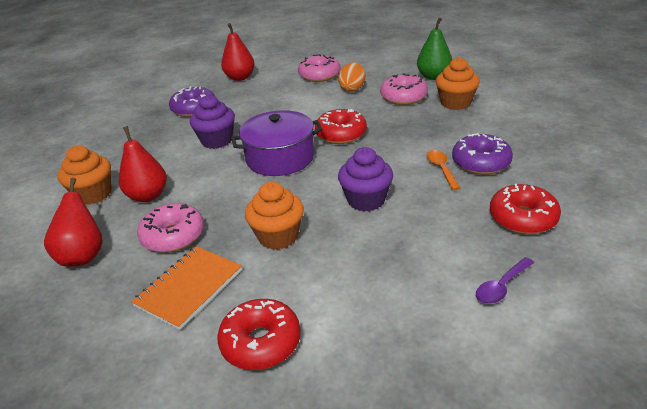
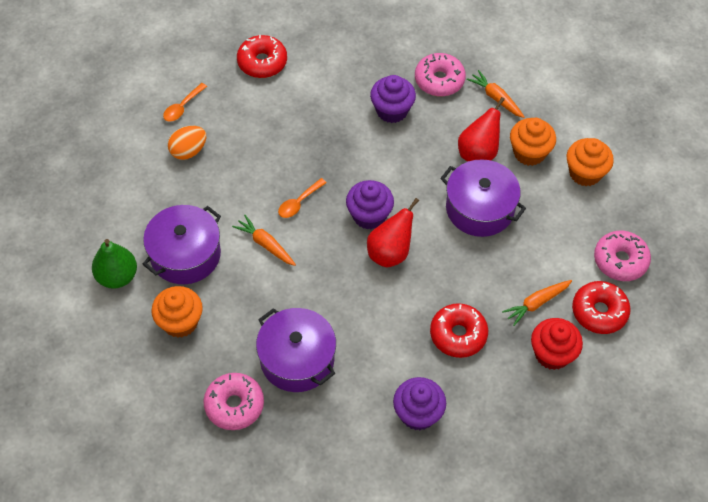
orange carrot: 0 -> 3
orange notebook: 1 -> 0
orange spoon: 1 -> 2
purple cupcake: 2 -> 3
purple donut: 2 -> 0
purple pot: 1 -> 3
purple spoon: 1 -> 0
red cupcake: 0 -> 1
red pear: 3 -> 2

